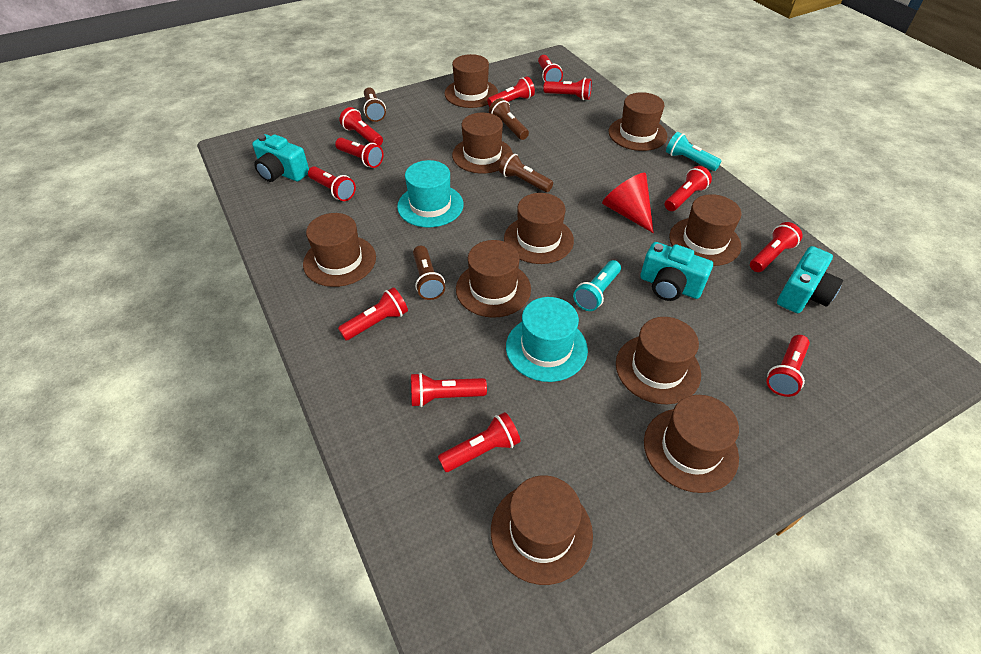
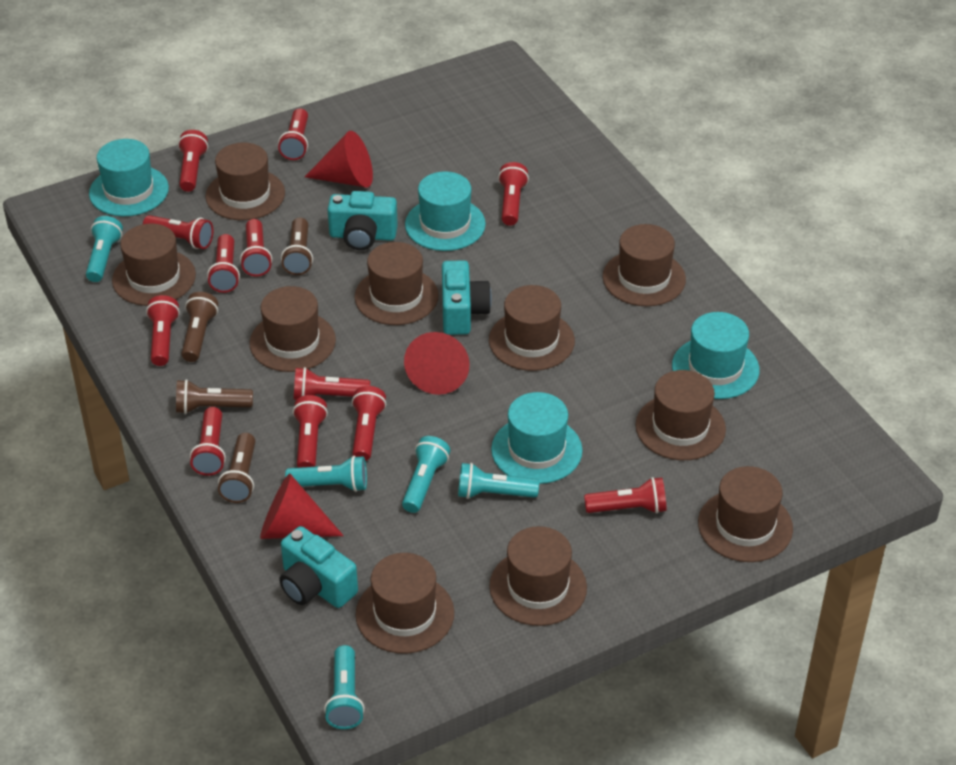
red cone: 1 -> 3
turquoise flashlight: 2 -> 5
turquoise hat: 2 -> 4

